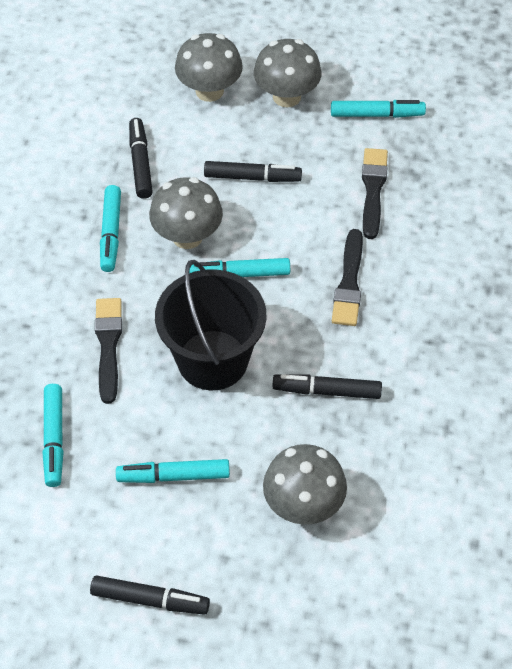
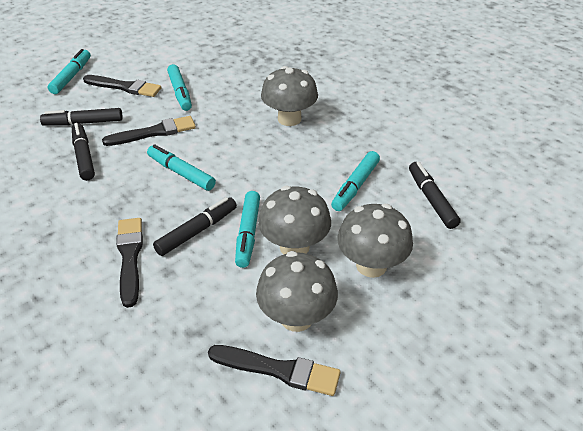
black brush: 3 -> 4
black bucket: 1 -> 0

